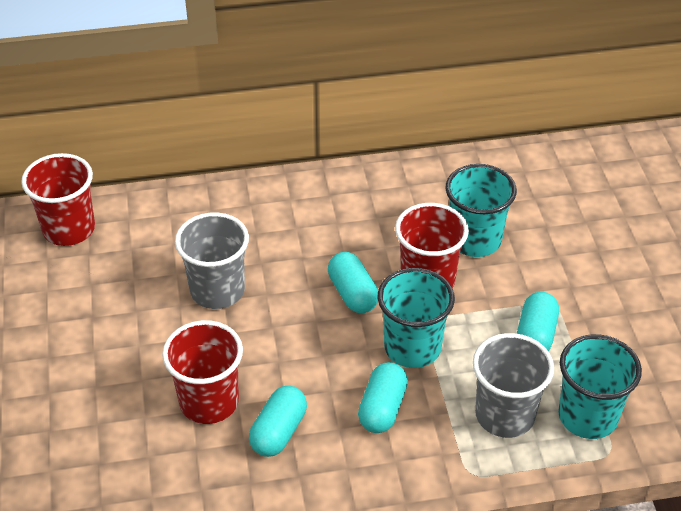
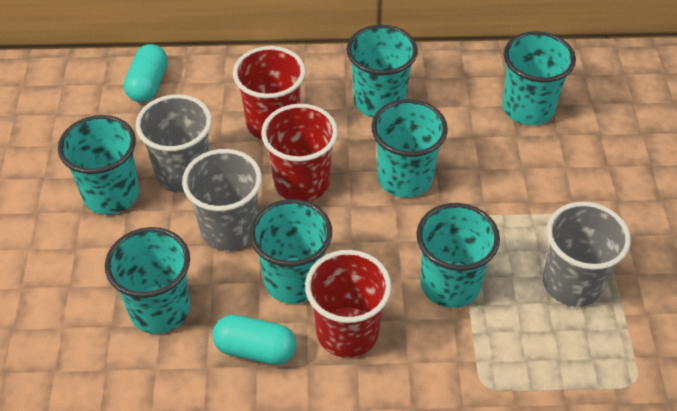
grey cup: 2 -> 3
turquoise capsule: 4 -> 2
turquoise cup: 3 -> 7

